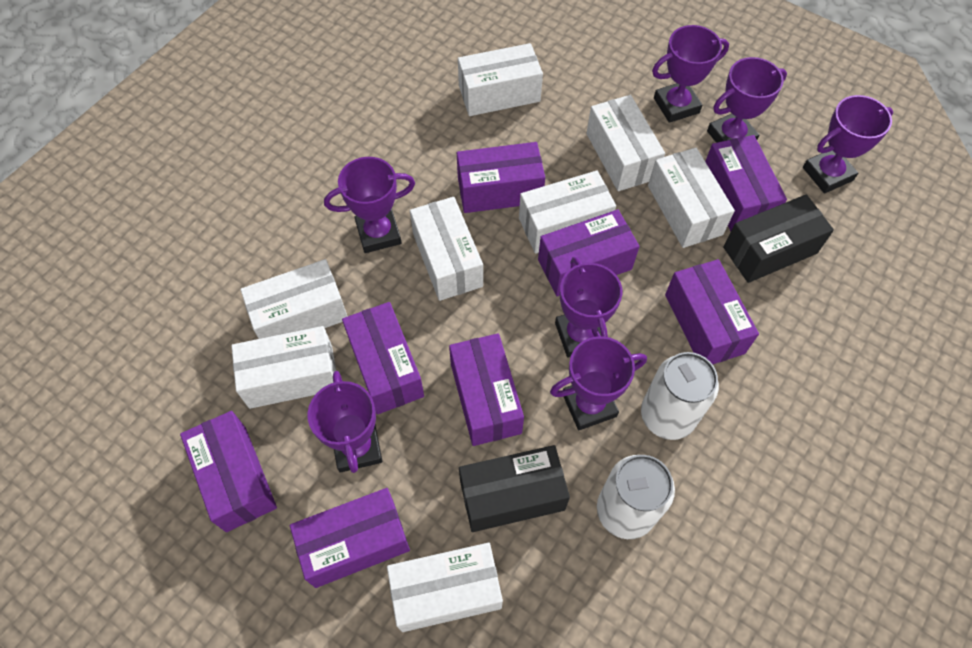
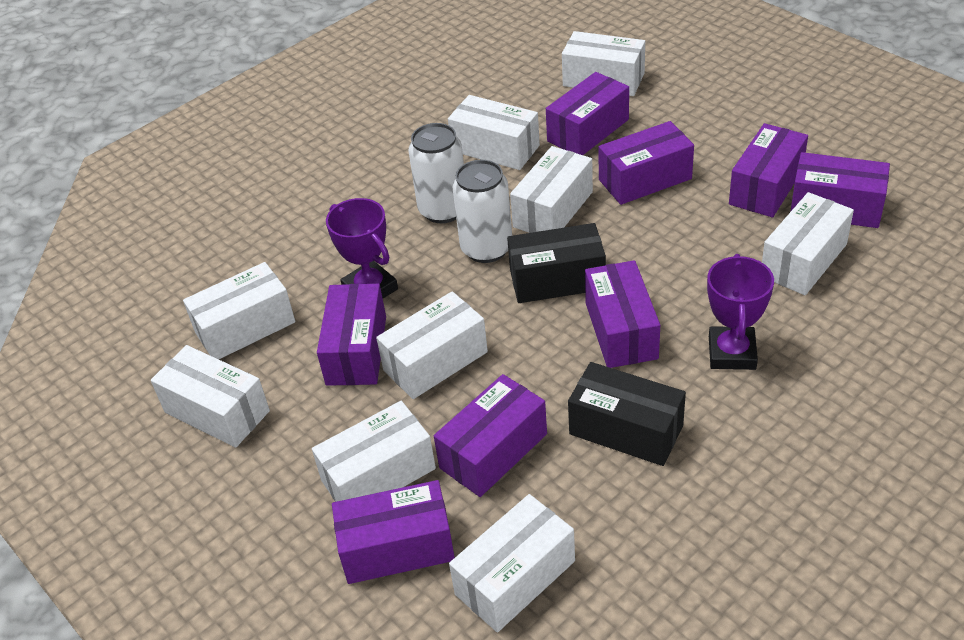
purple trophy: 7 -> 2
white box: 8 -> 9

